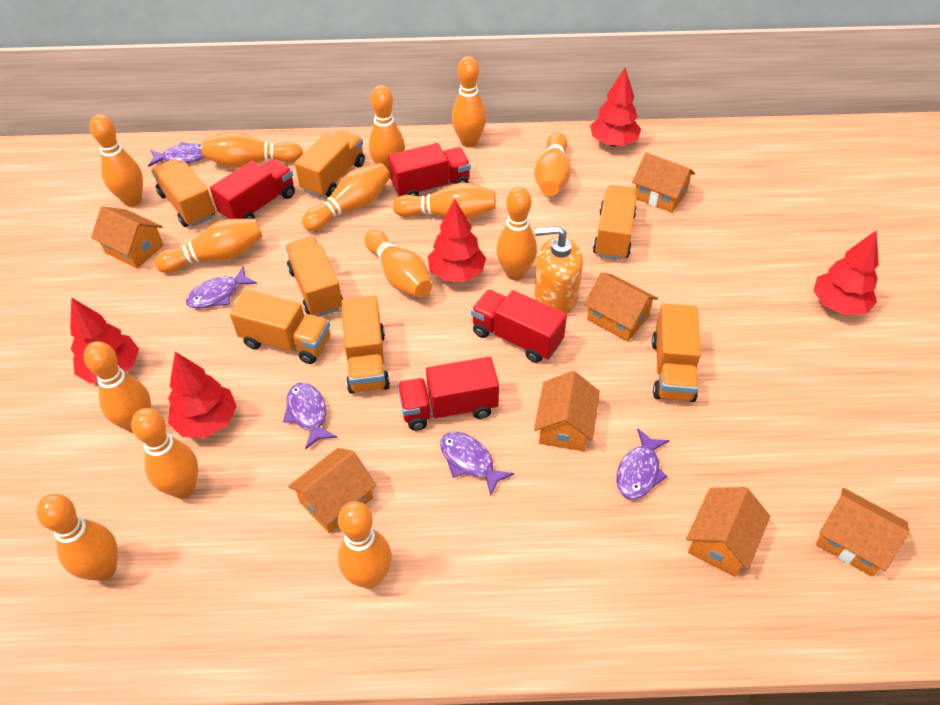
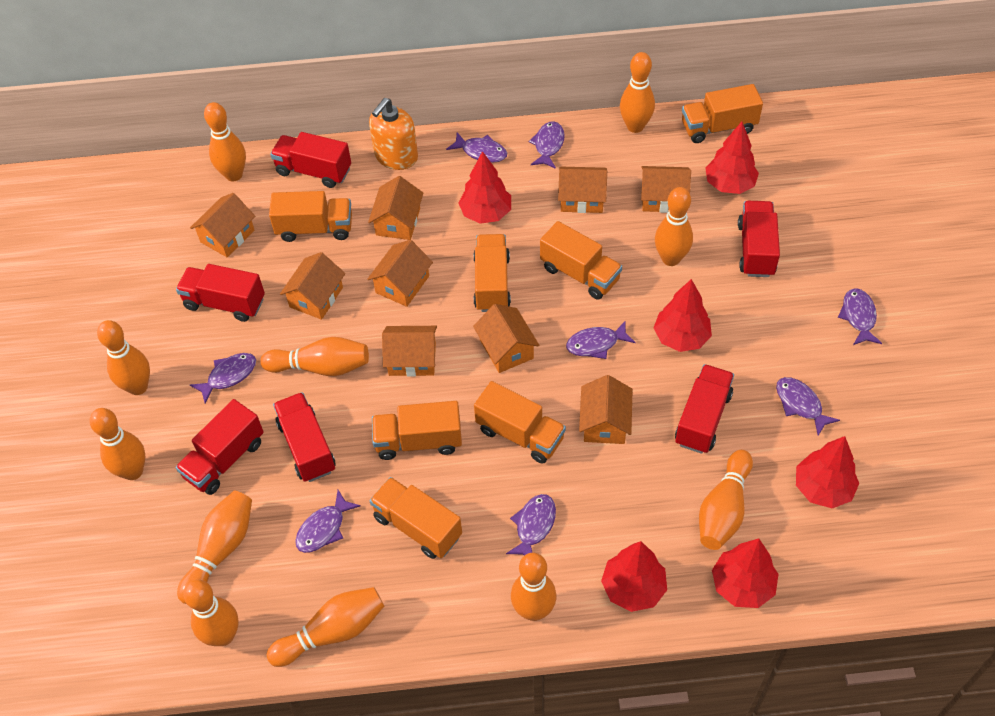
orange bowling pin: 14 -> 11
orange house: 7 -> 9
purple fish: 5 -> 8
red tree: 5 -> 6
red truck: 4 -> 6

